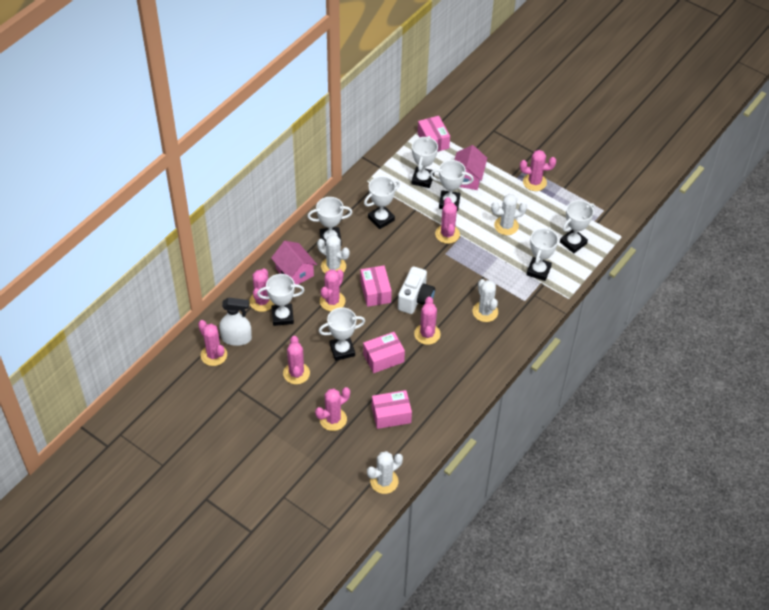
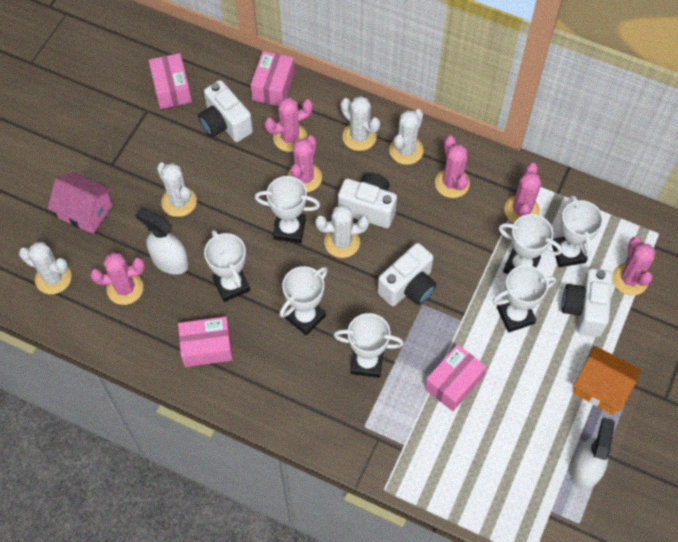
orange house: 0 -> 1
pink cactus: 8 -> 6
pink house: 2 -> 1
white cactus: 4 -> 5
white camera: 1 -> 4
white spray bottle: 1 -> 2
white trophy: 8 -> 7

